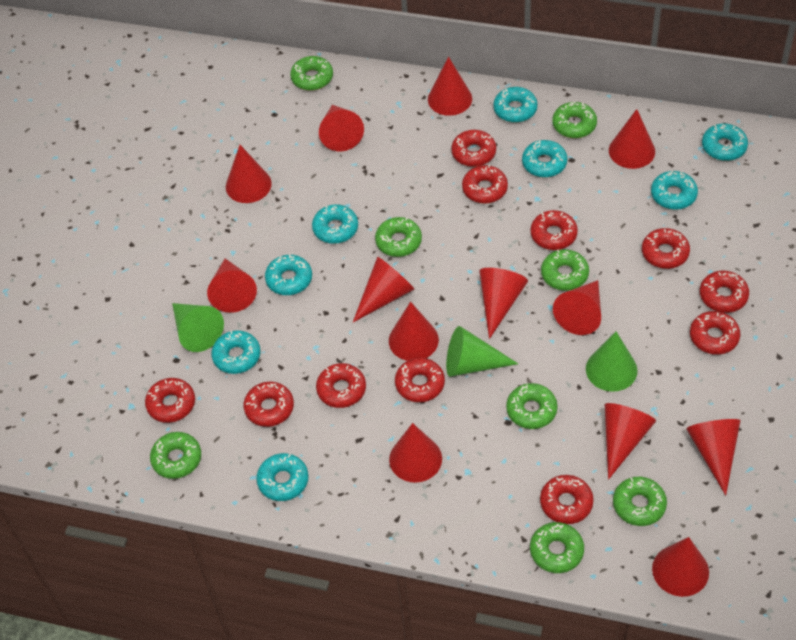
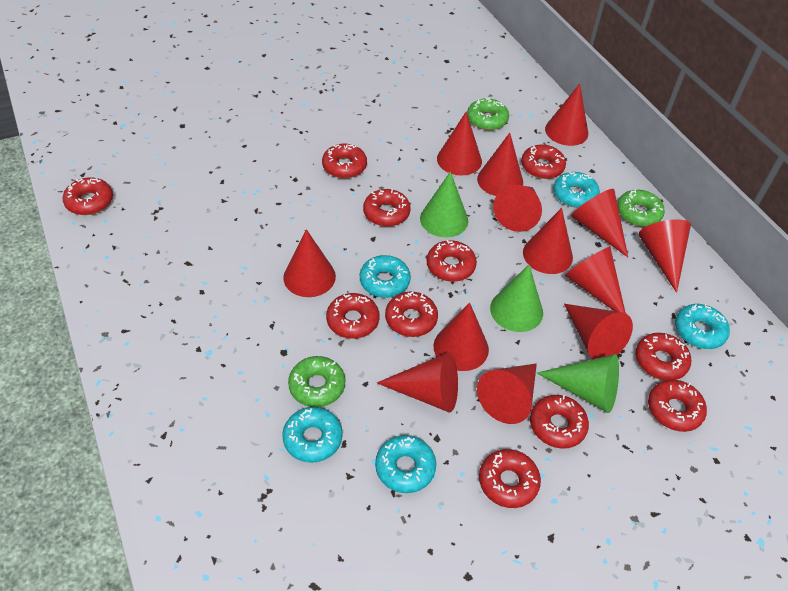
green donut: 8 -> 3
turquoise donut: 8 -> 5

